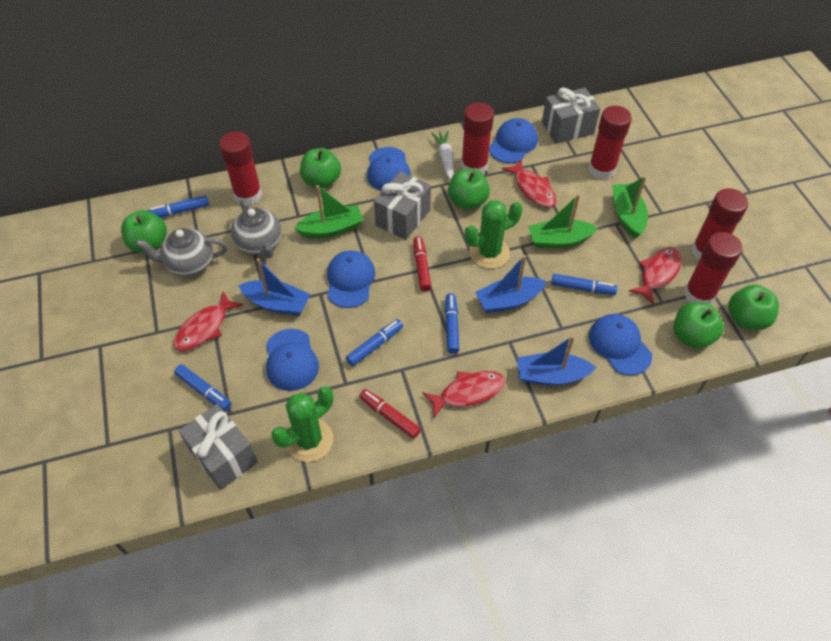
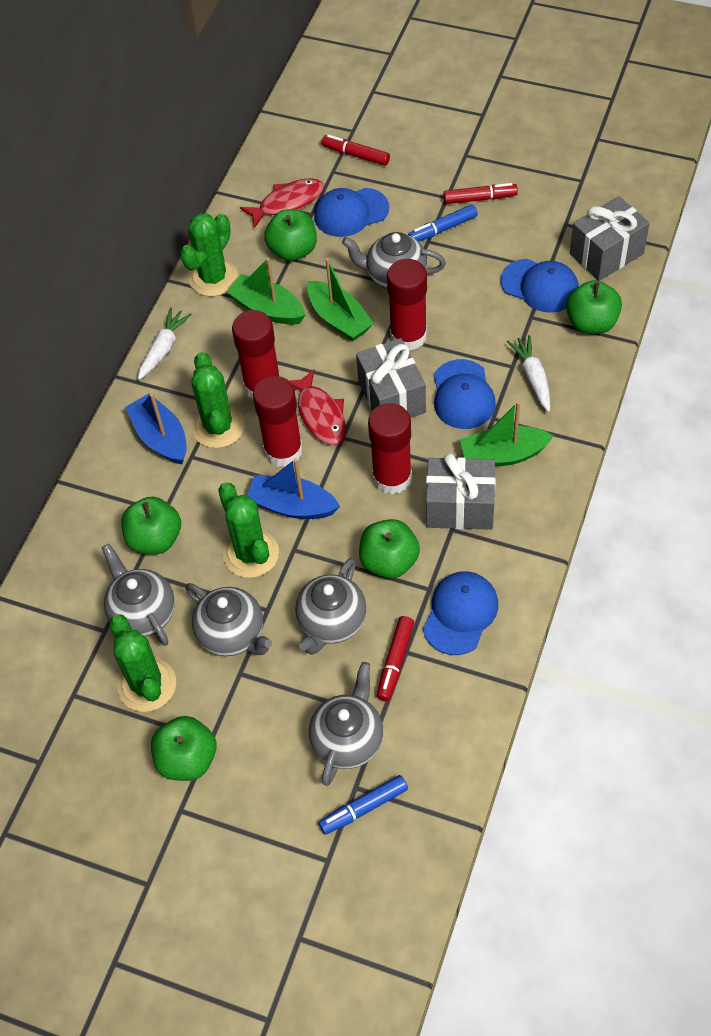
blue boat: 3 -> 2
blue cap: 5 -> 4
blue marker: 5 -> 2
green cactus: 2 -> 4
grey teapot: 2 -> 5
red fish: 4 -> 2
red glue stick: 5 -> 4
red marker: 2 -> 3
white carrot: 1 -> 2

